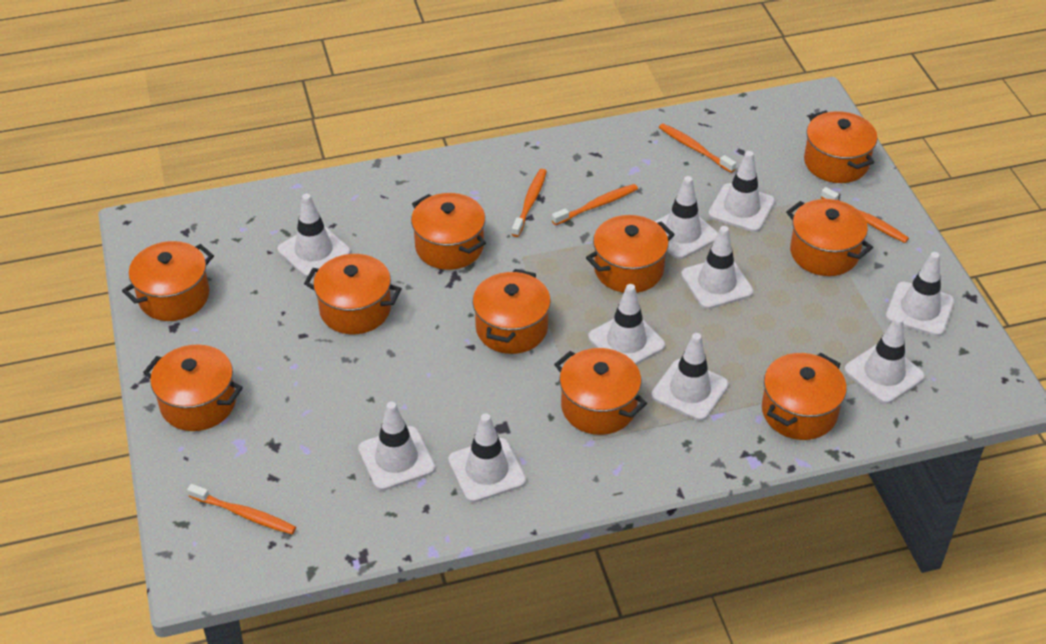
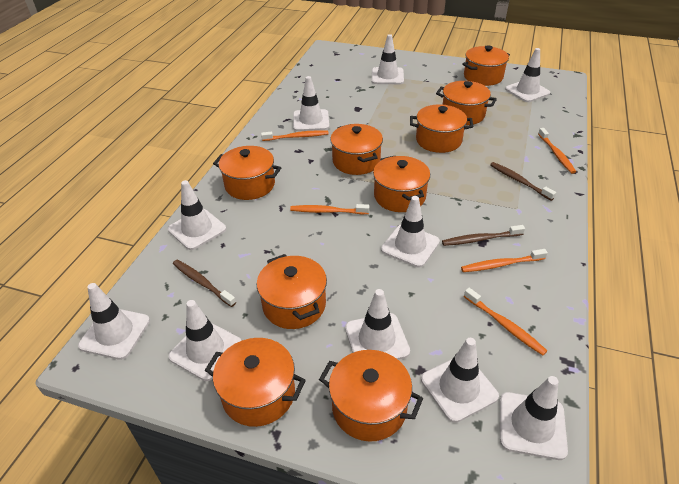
brown toothbrush: 0 -> 3
orange pot: 10 -> 9

